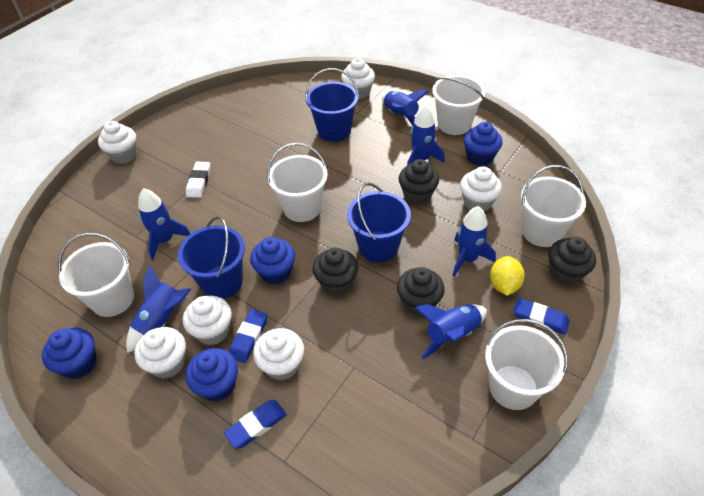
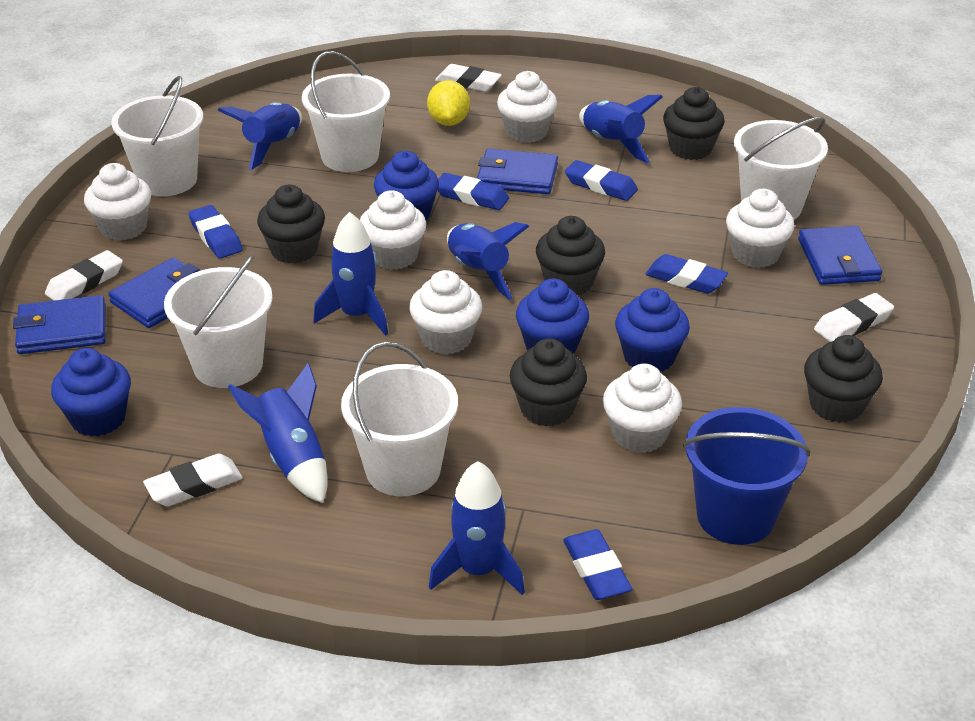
black cupcake: 4 -> 5
blue bucket: 3 -> 1
blue eraser: 3 -> 5
blue wallet: 0 -> 4
white eraser: 1 -> 4

